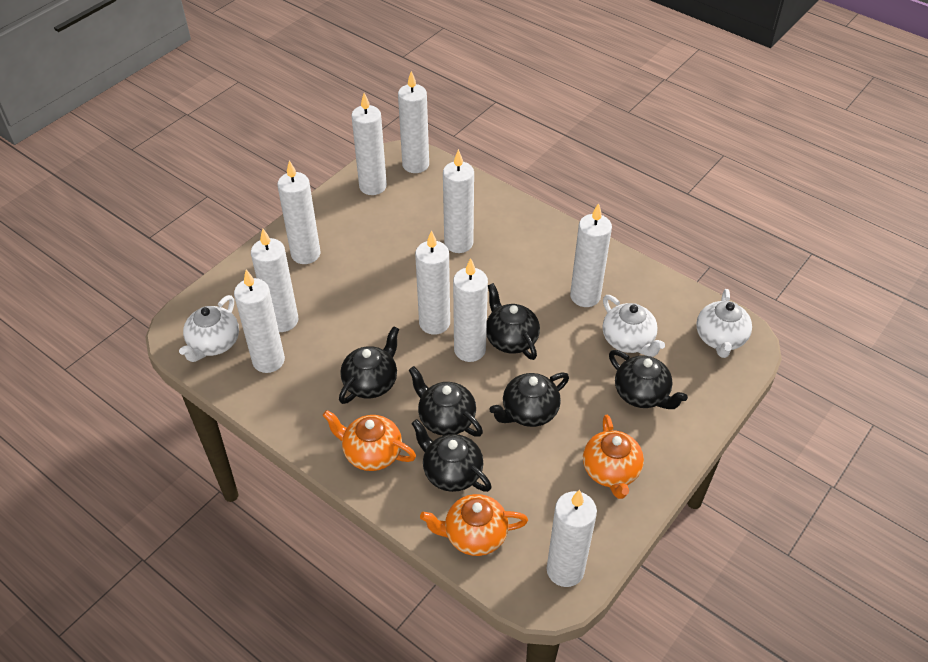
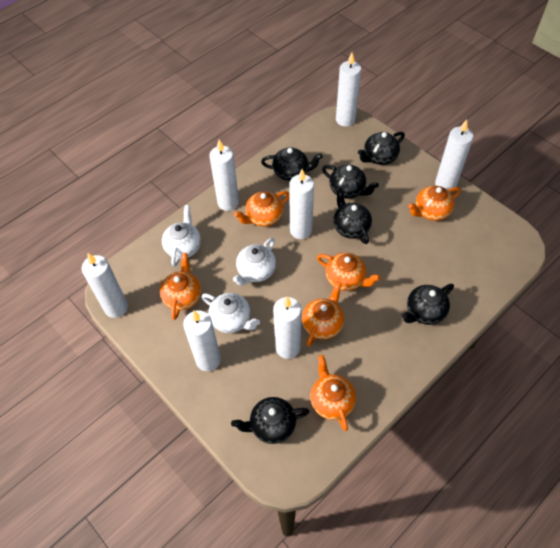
orange teapot: 3 -> 6
white candle: 10 -> 7

